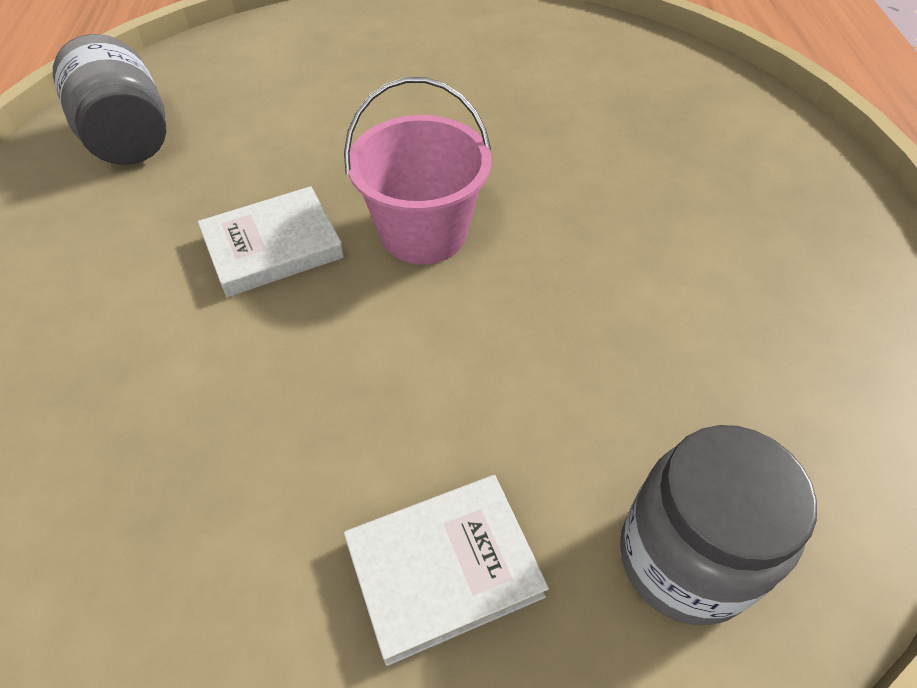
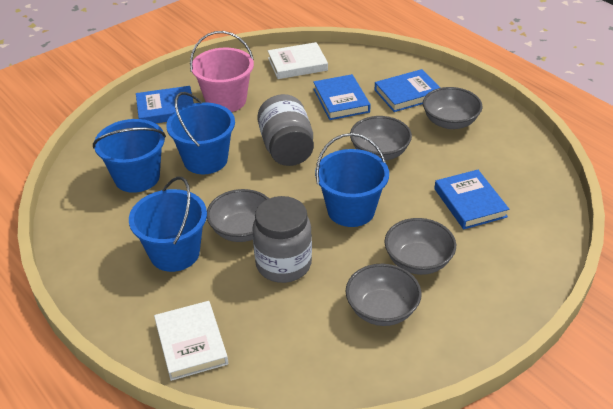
blue book: 0 -> 4
blue bucket: 0 -> 4
grey bowl: 0 -> 5

